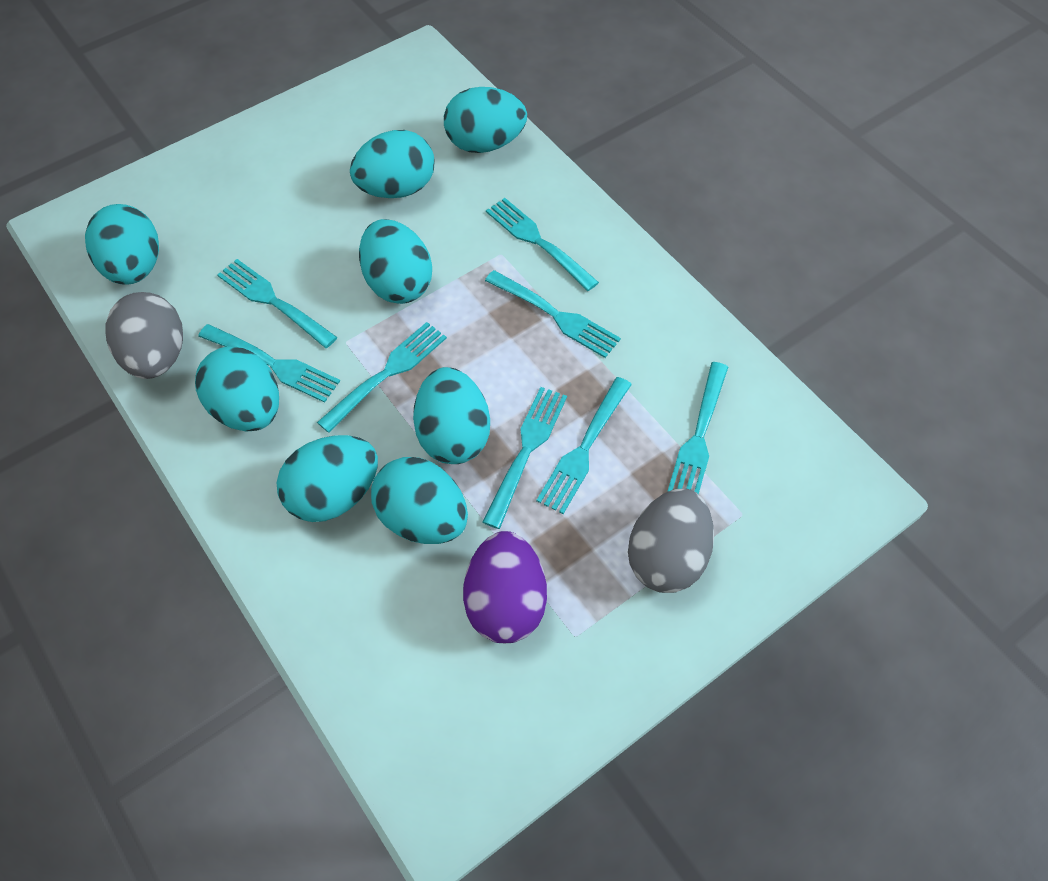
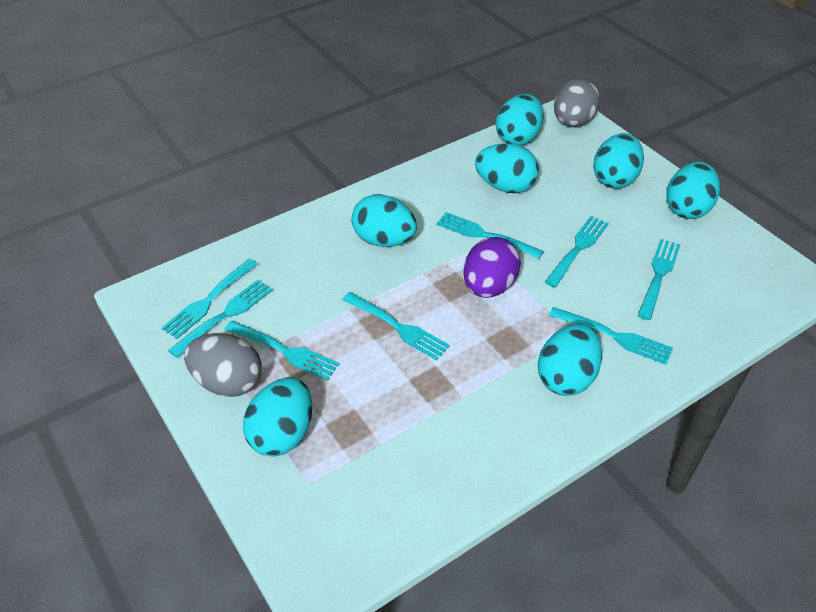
turquoise egg: 8 -> 7

